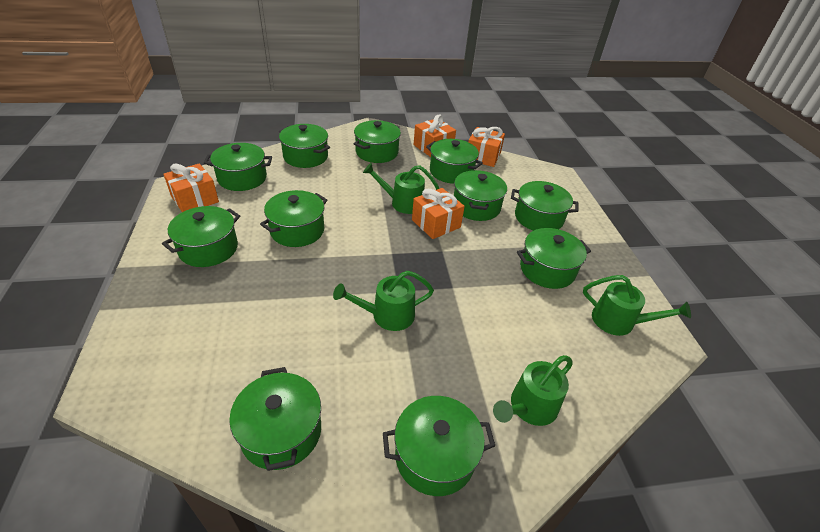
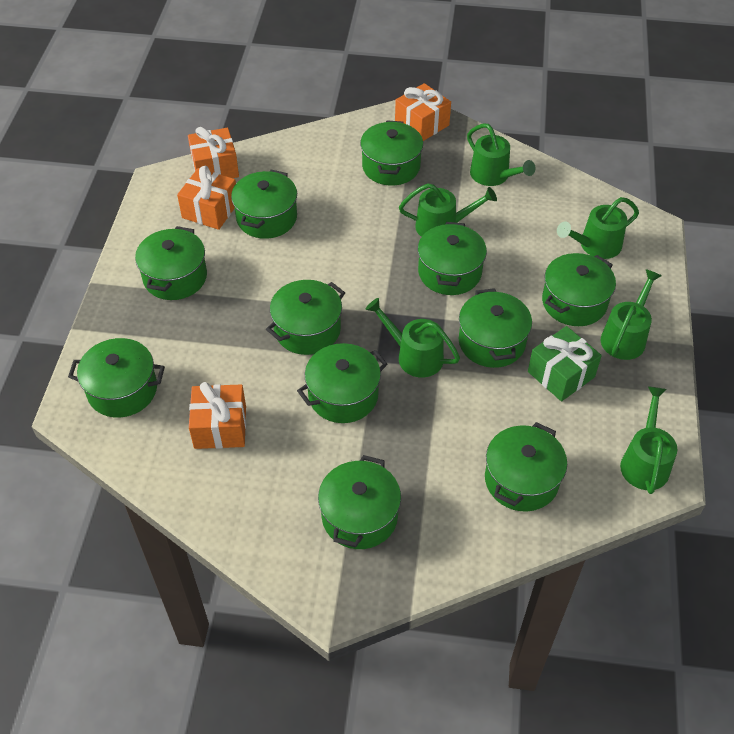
green gift: 0 -> 1
green watering can: 4 -> 6

